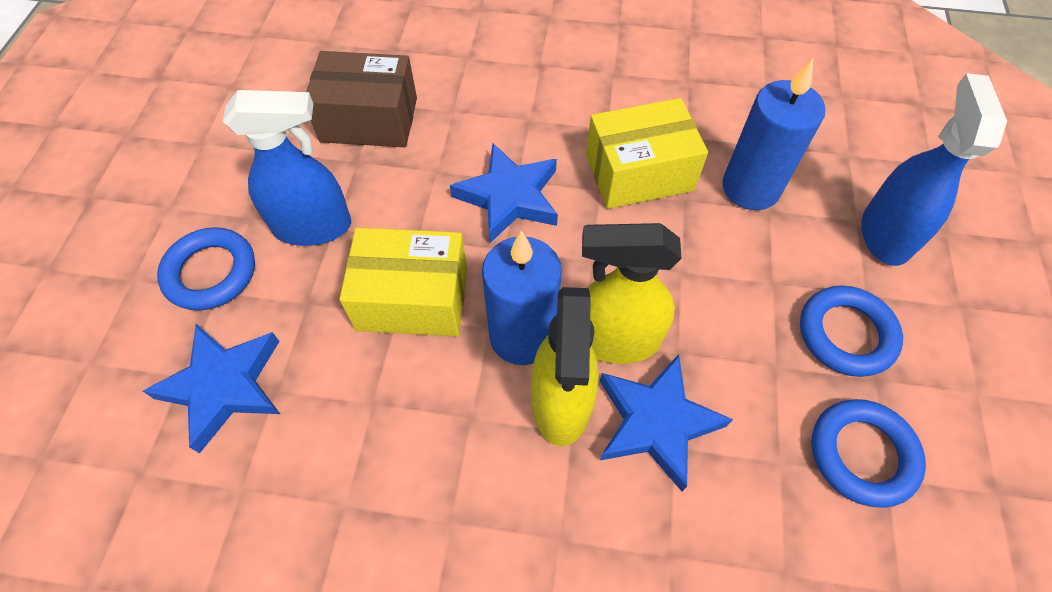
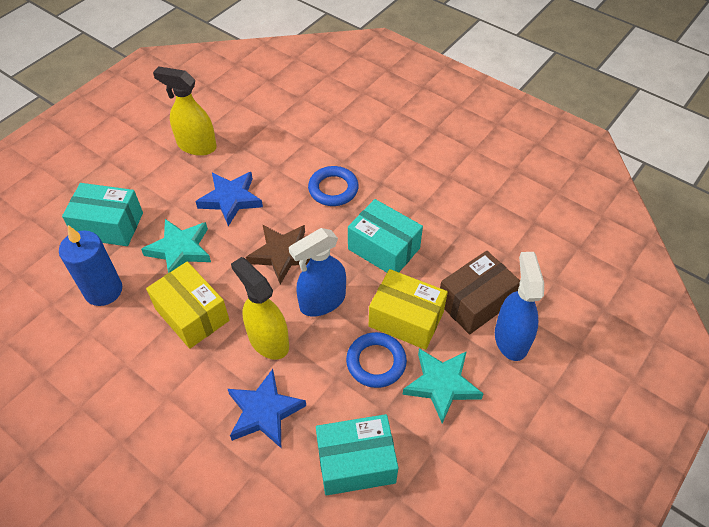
blue candle: 2 -> 1
blue ring: 3 -> 2
blue star: 3 -> 2
brown star: 0 -> 1
turquoise box: 0 -> 3
turquoise star: 0 -> 2

